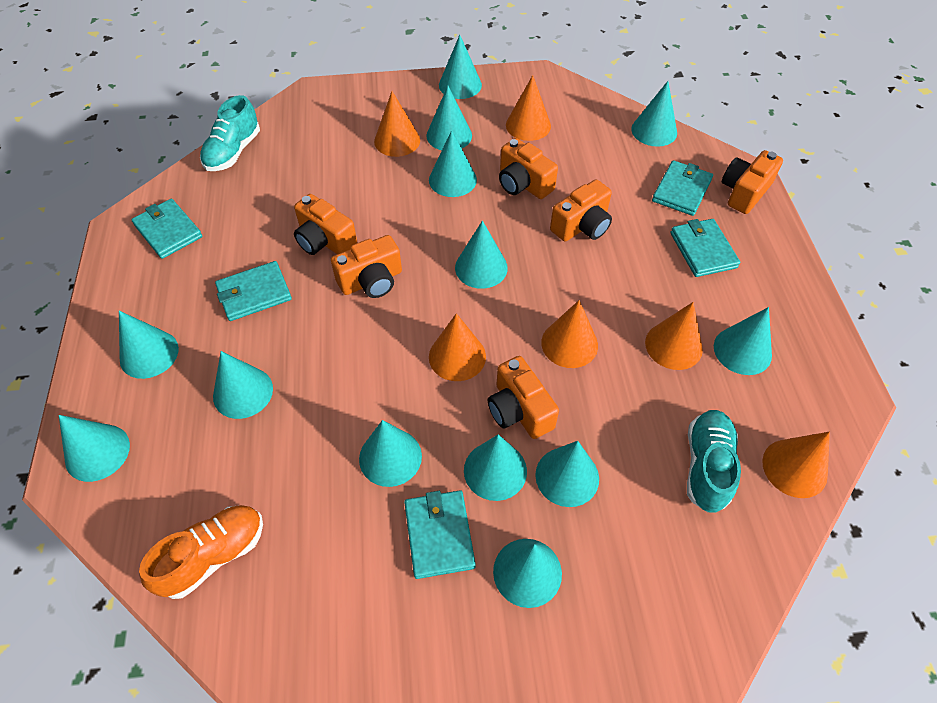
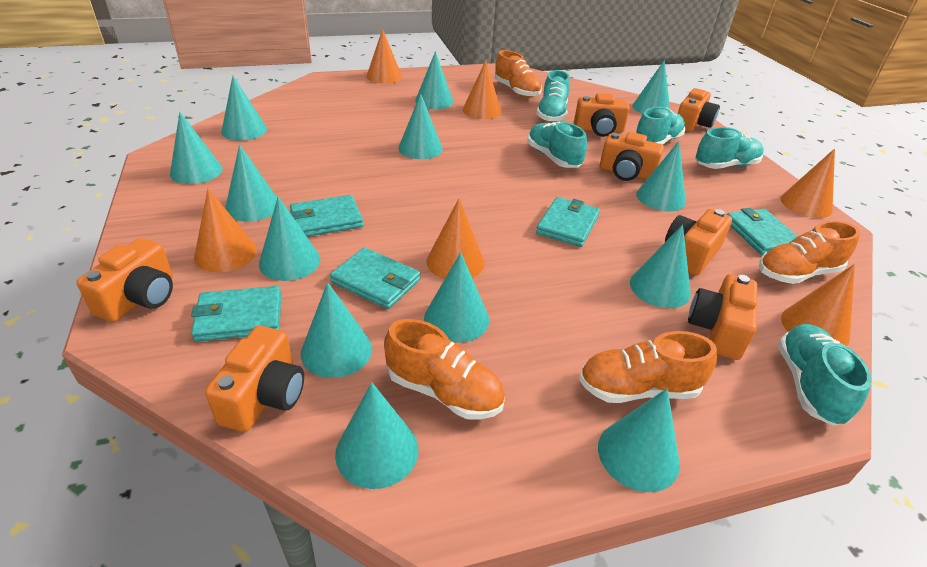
orange camera: 6 -> 7
orange shoe: 1 -> 4
turquoise shoe: 2 -> 5

